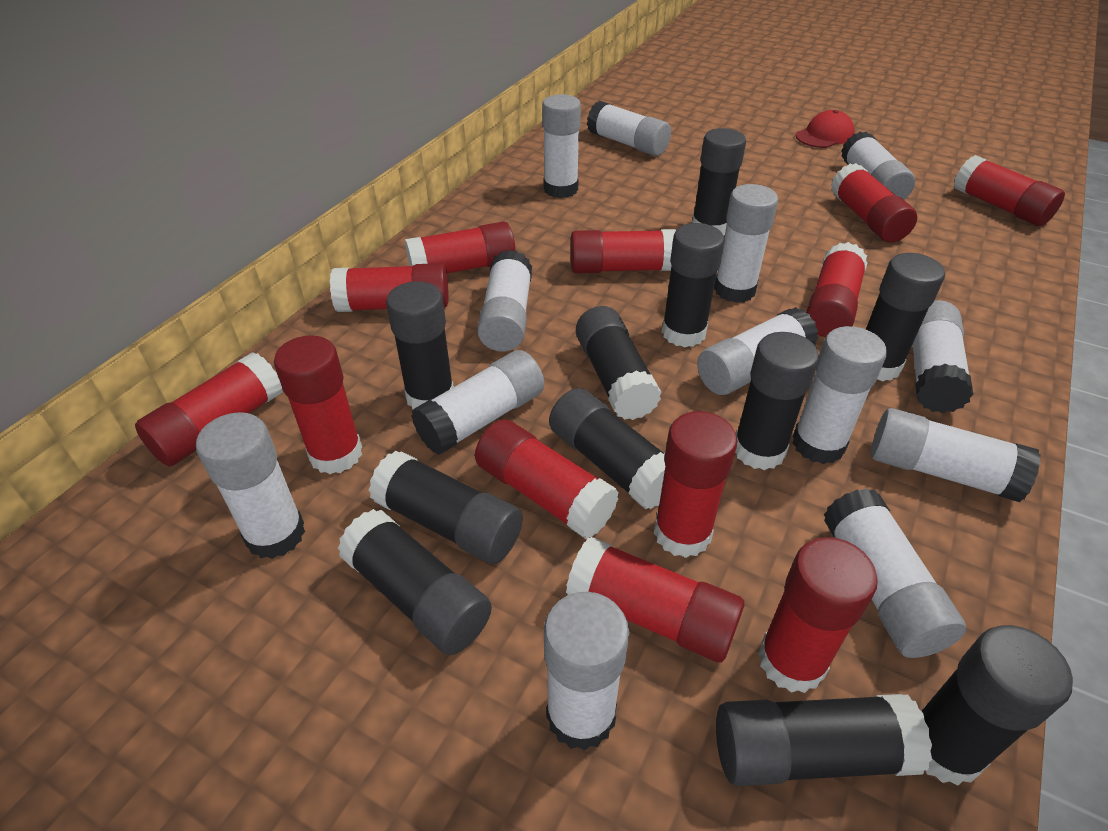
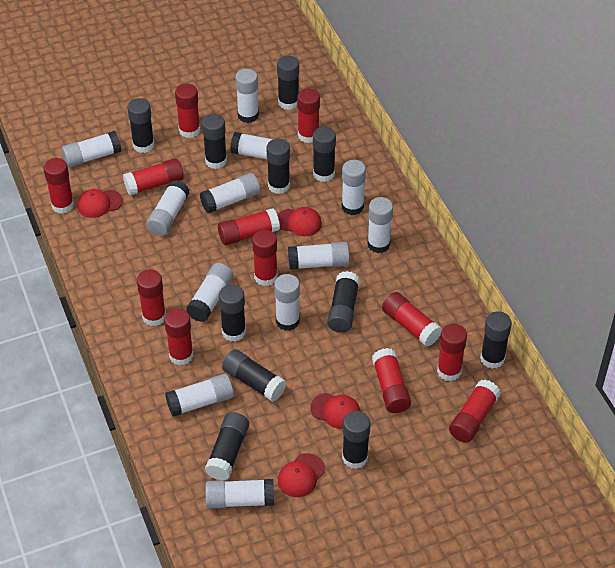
red cap: 1 -> 4
white glue stick: 13 -> 12

